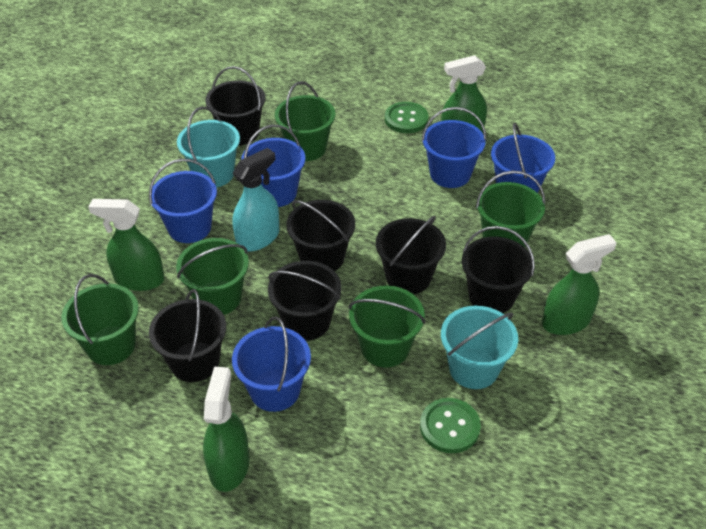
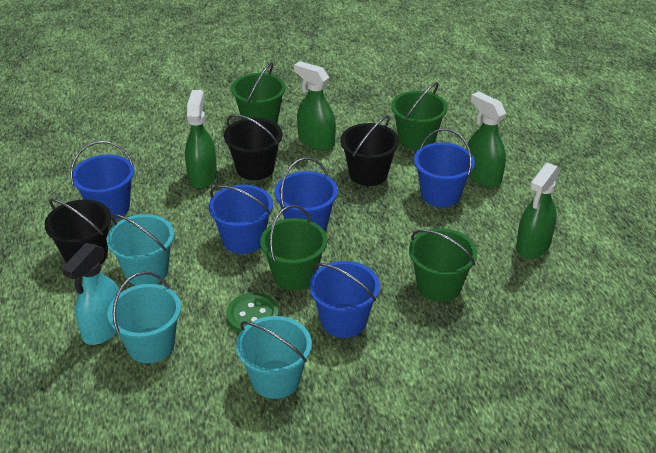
black bucket: 6 -> 3
green bucket: 5 -> 4
green button: 2 -> 1
turquoise bucket: 2 -> 3

